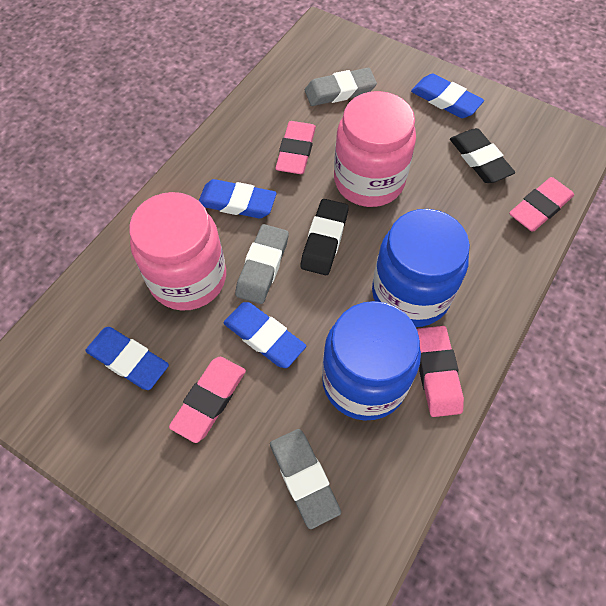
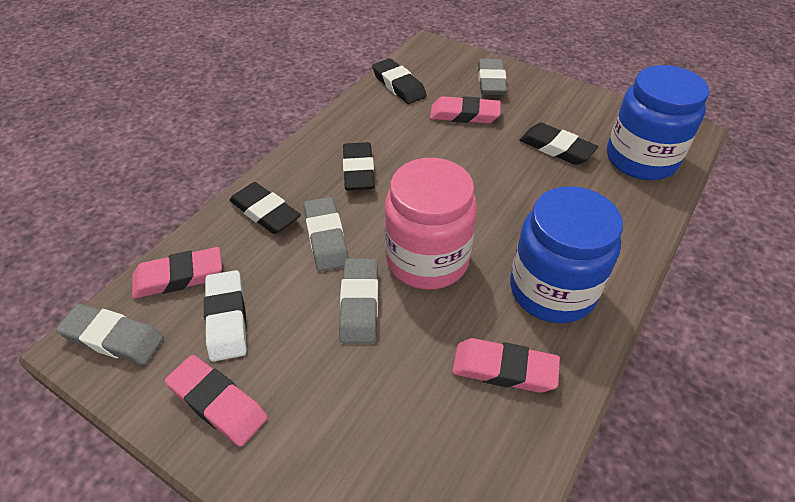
black eraser: 2 -> 4
blue eraser: 4 -> 0
grey eraser: 3 -> 4
pink jar: 2 -> 1
white eraser: 0 -> 1

